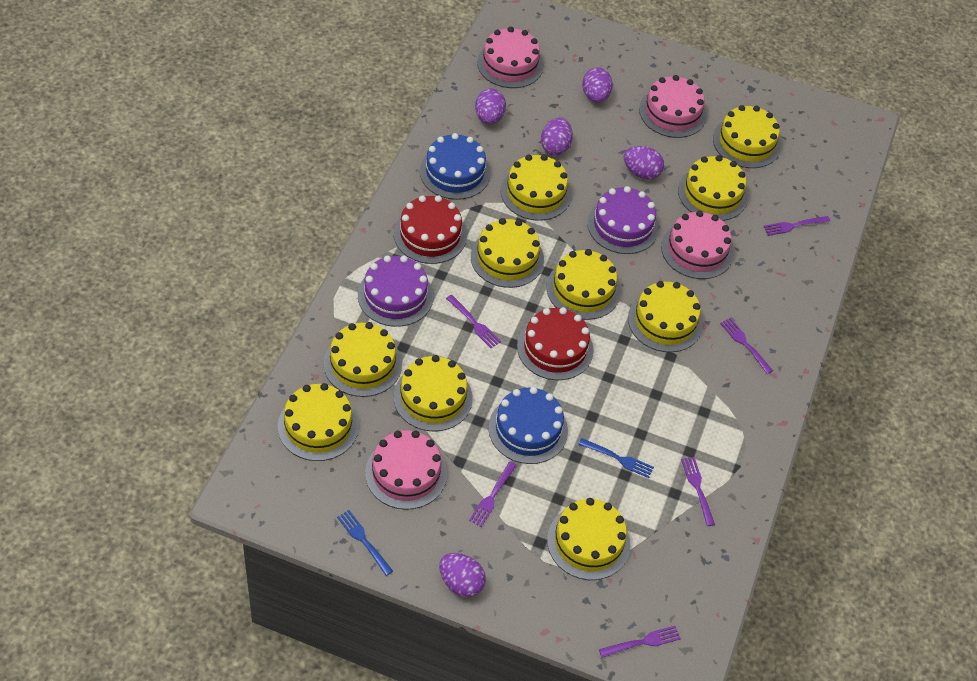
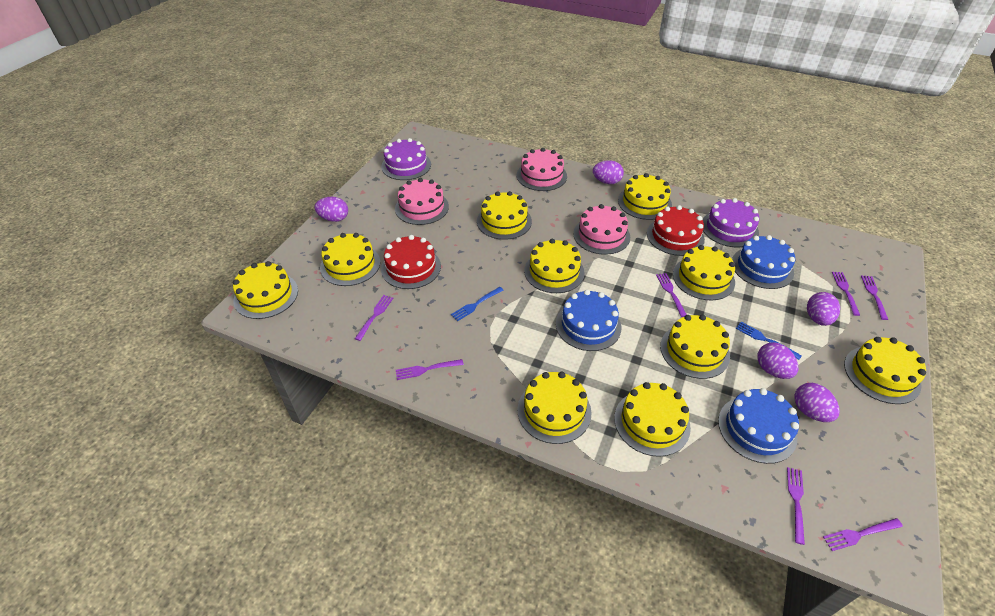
blue cake: 2 -> 3
pink cake: 4 -> 3
purple fork: 6 -> 7

